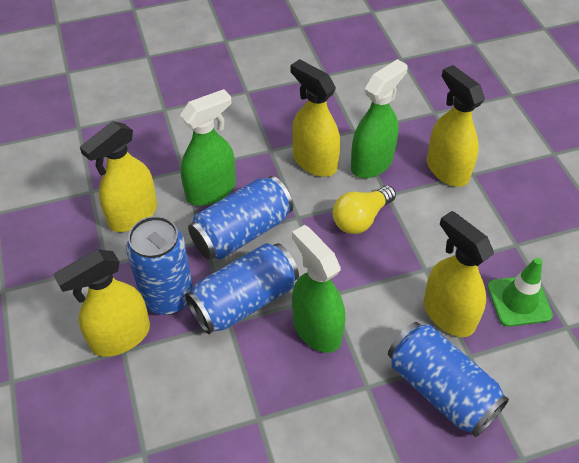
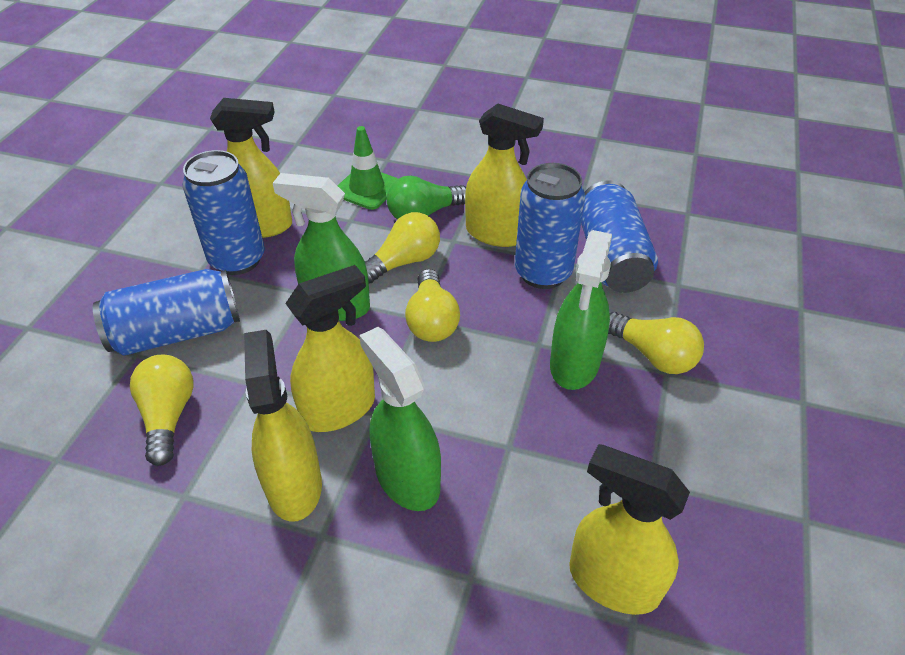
green light bulb: 0 -> 1
yellow light bulb: 1 -> 4

